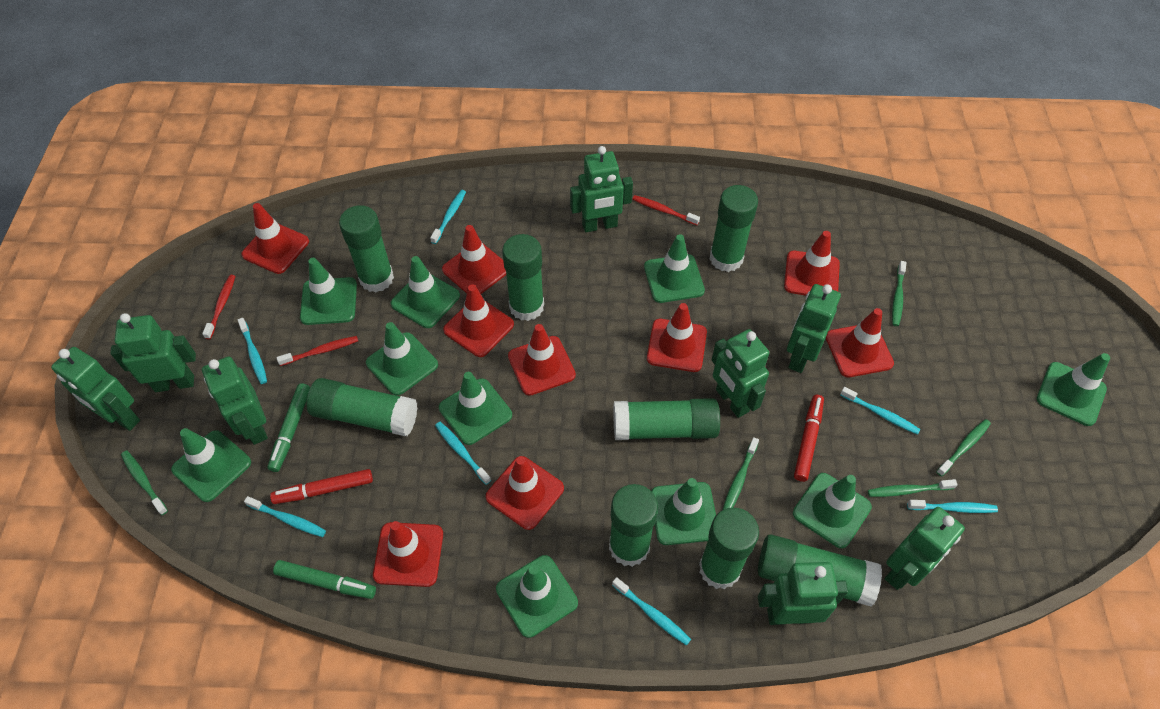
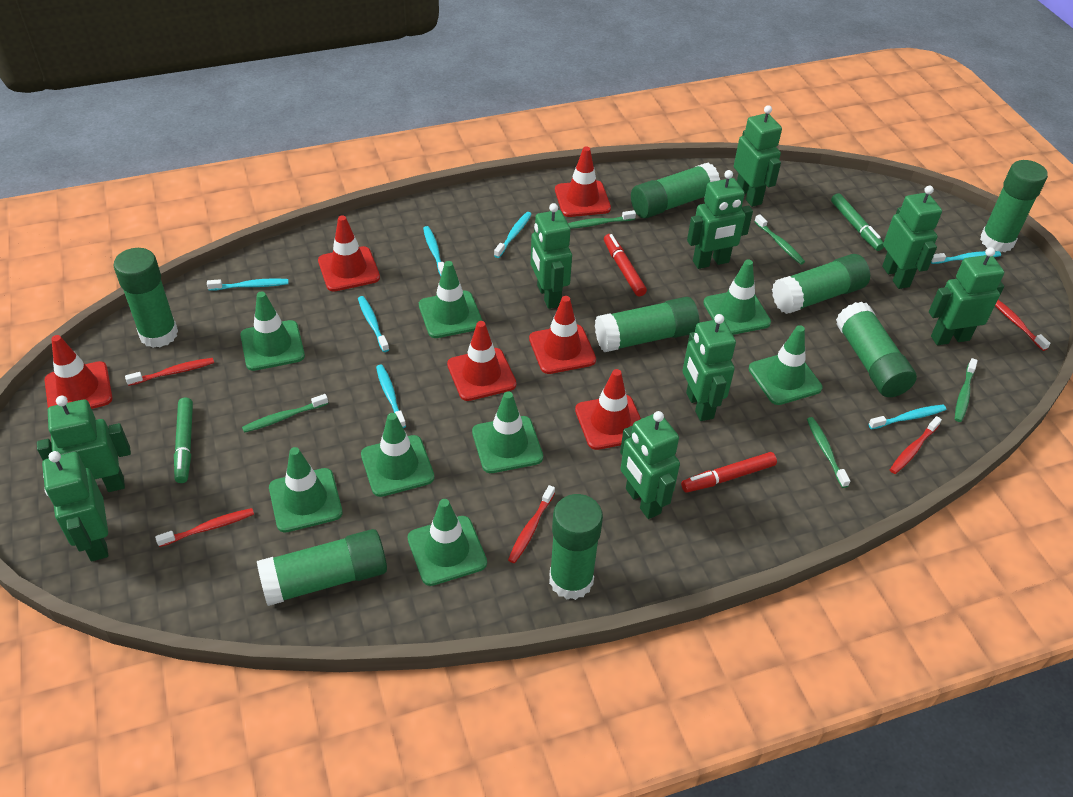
green robot: 8 -> 9
green traffic cone: 10 -> 8
red toothbrush: 3 -> 5
red traffic cone: 9 -> 6

